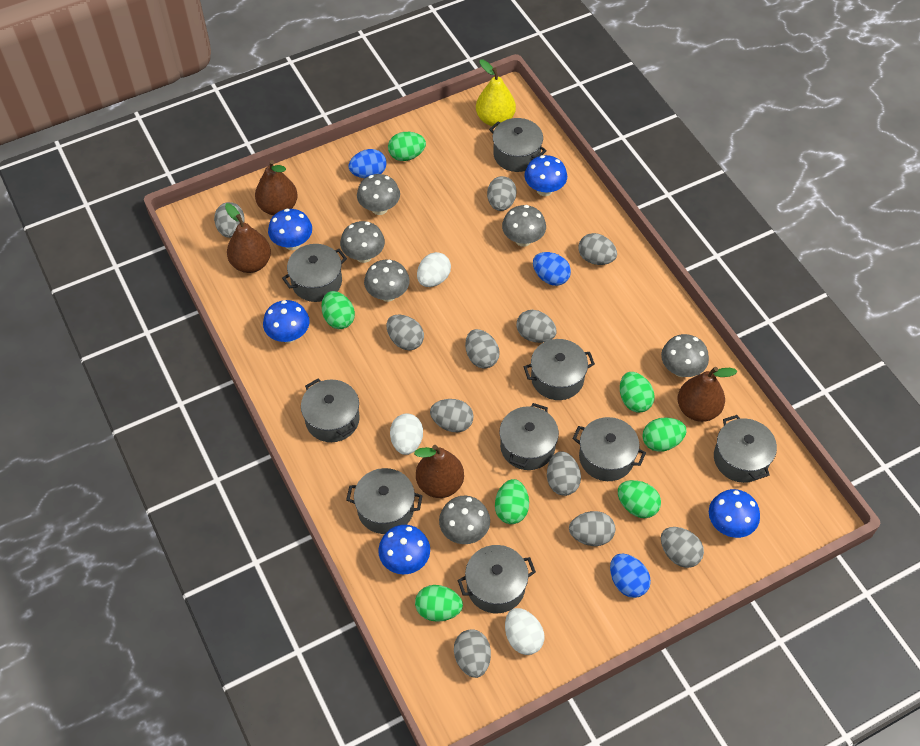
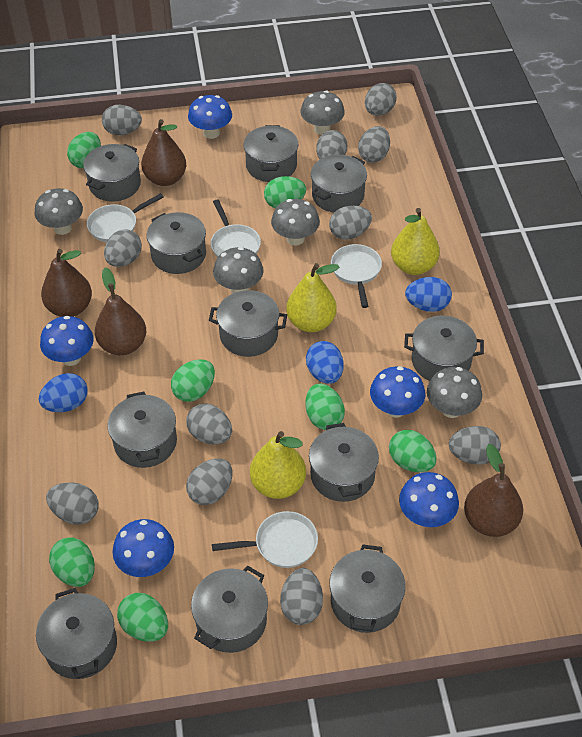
grey mushroom: 6 -> 5
grey pot: 9 -> 11
white egg: 3 -> 0
white pan: 0 -> 4
yellow pear: 1 -> 3

